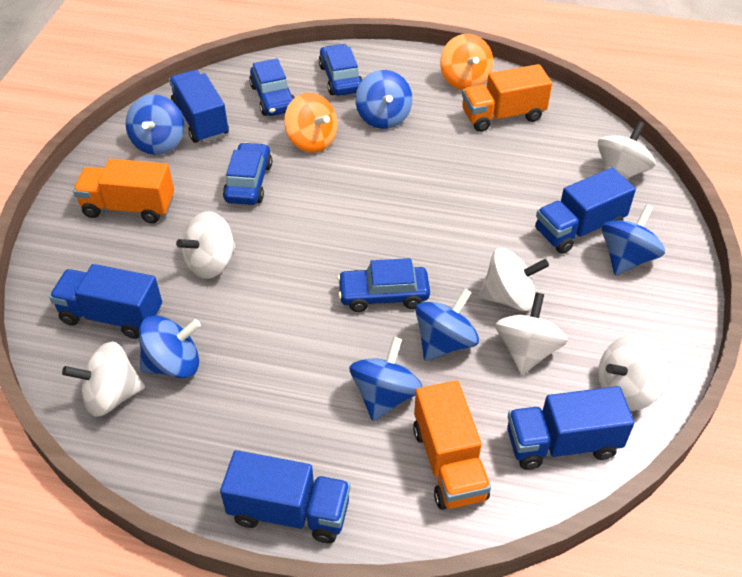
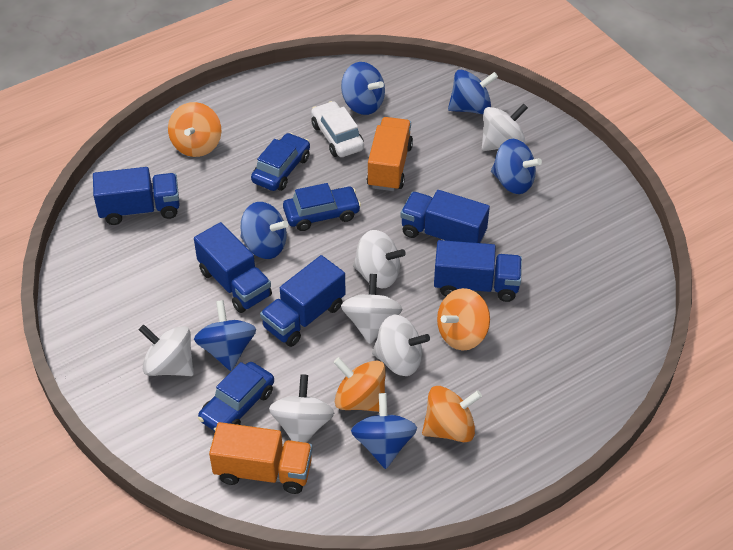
blue car: 4 -> 3
orange spinning top: 2 -> 4
orange truck: 3 -> 2
white car: 0 -> 1

